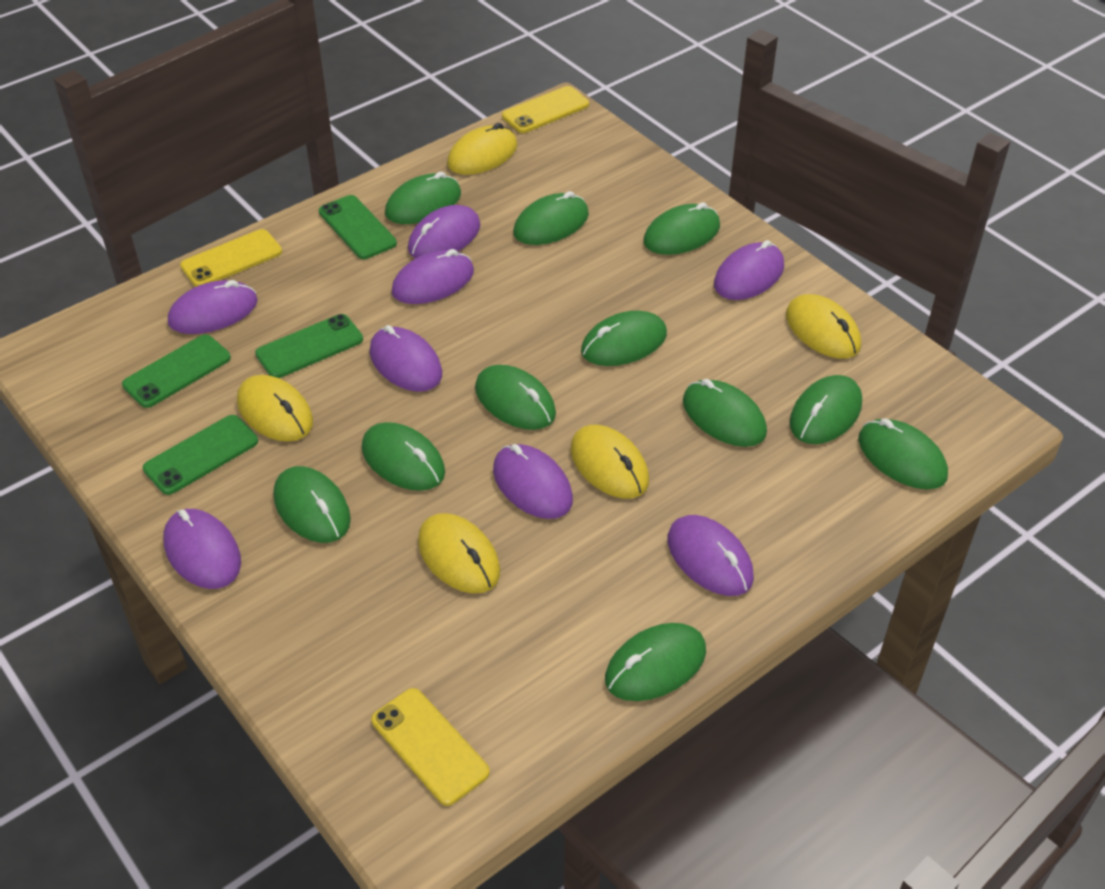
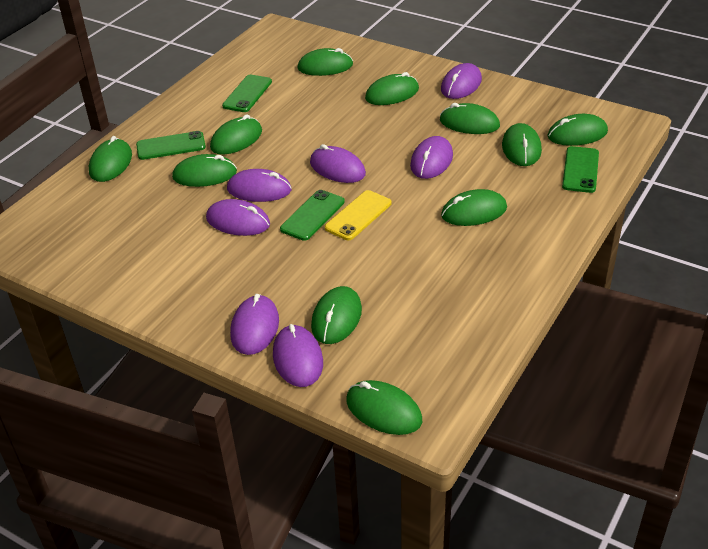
purple mouse: 8 -> 7
yellow mouse: 5 -> 0
yellow phone: 3 -> 1

